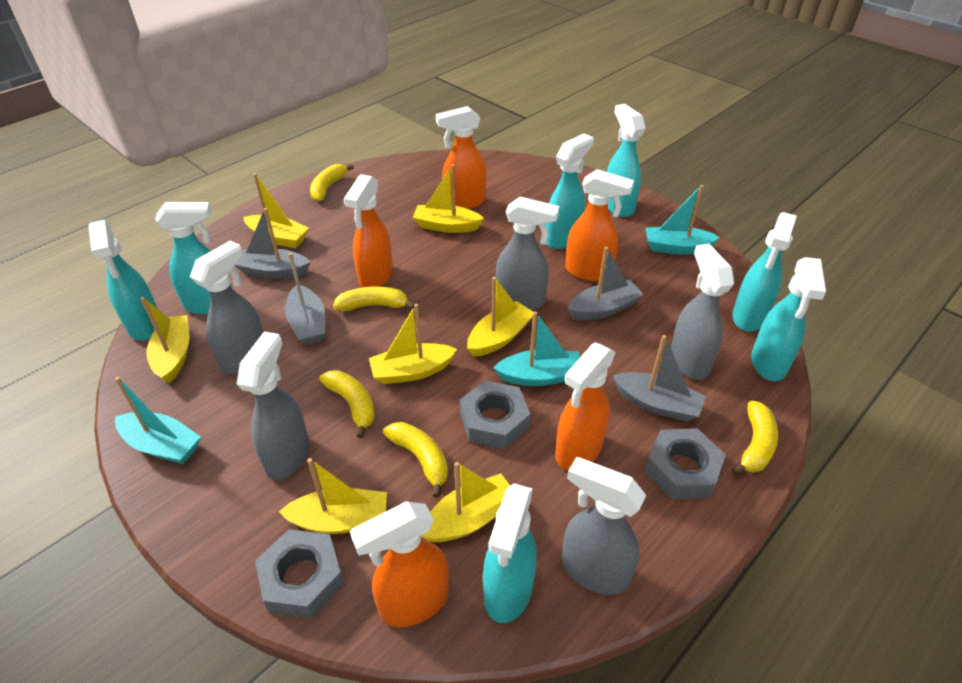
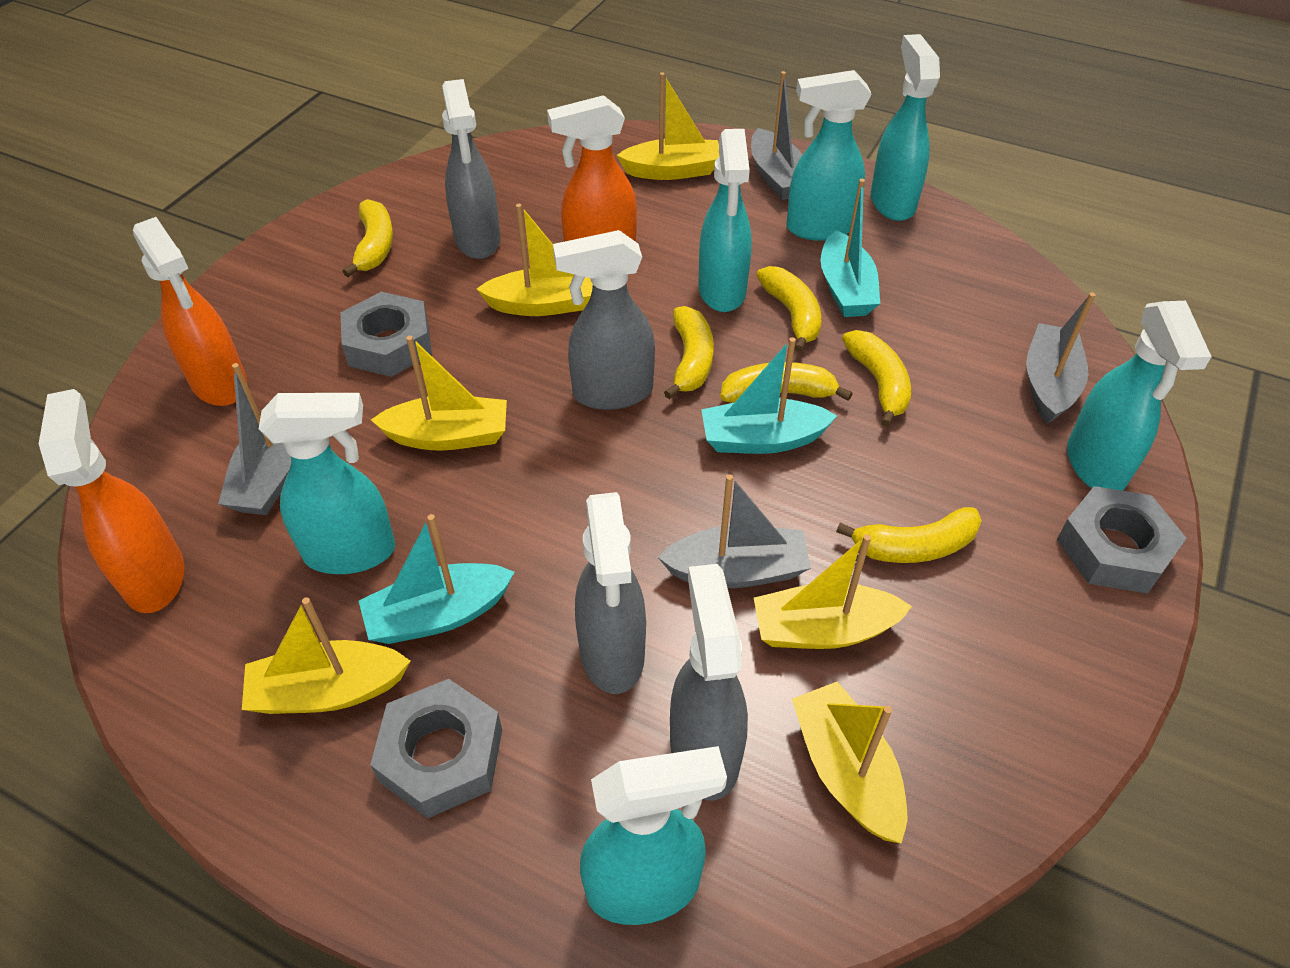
grey spray bottle: 5 -> 4
orange spray bottle: 5 -> 3
turquoise spray bottle: 7 -> 6
yellow banana: 5 -> 6
yellow boat: 7 -> 6

